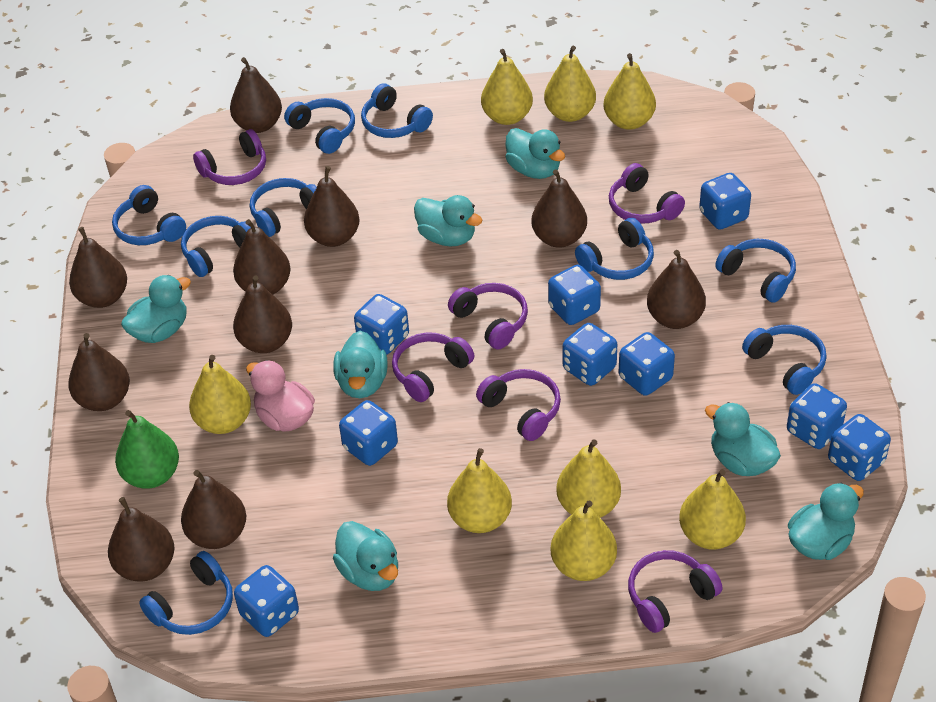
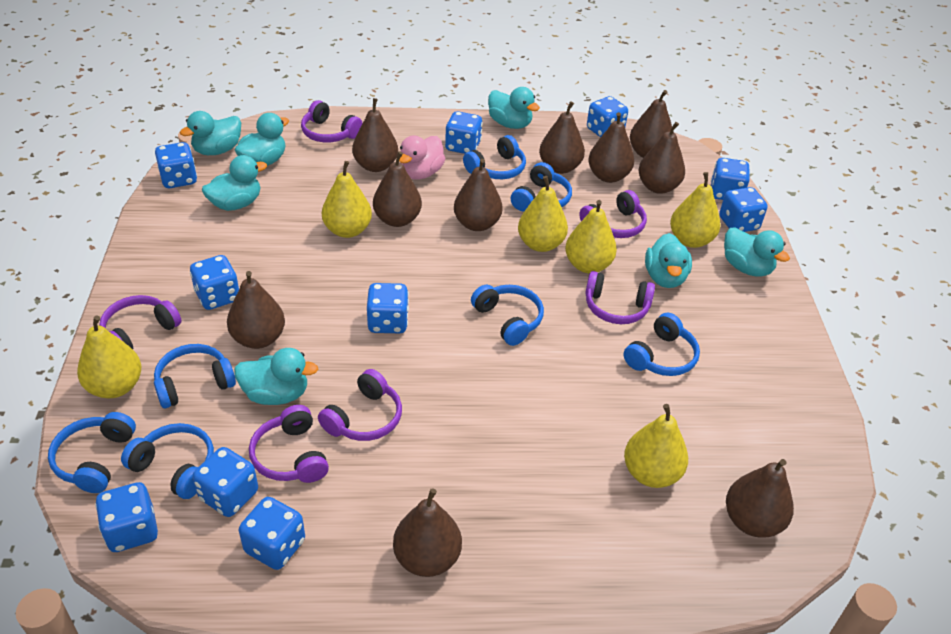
blue dice: 9 -> 10
blue headphones: 9 -> 7
green pear: 1 -> 0
yellow pear: 8 -> 6

